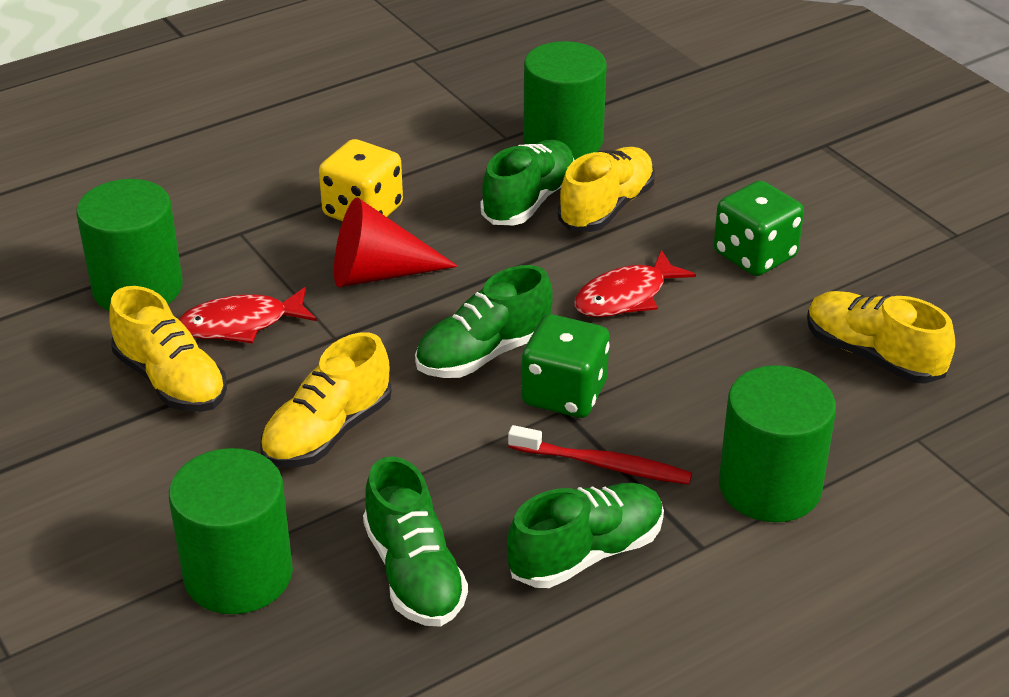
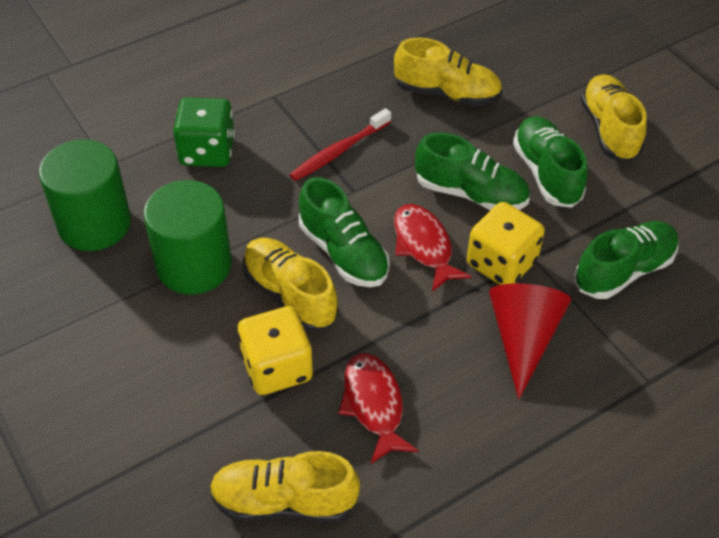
green cylinder: 4 -> 2
green dice: 2 -> 1
yellow dice: 1 -> 2

